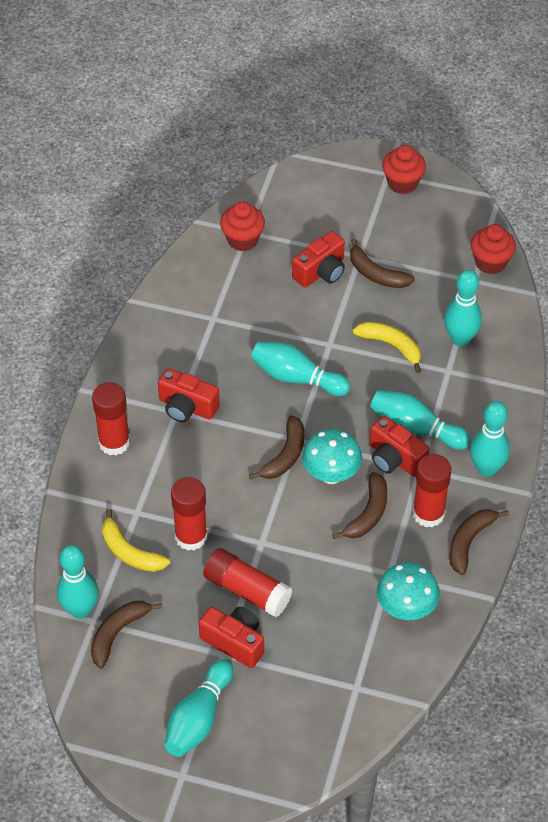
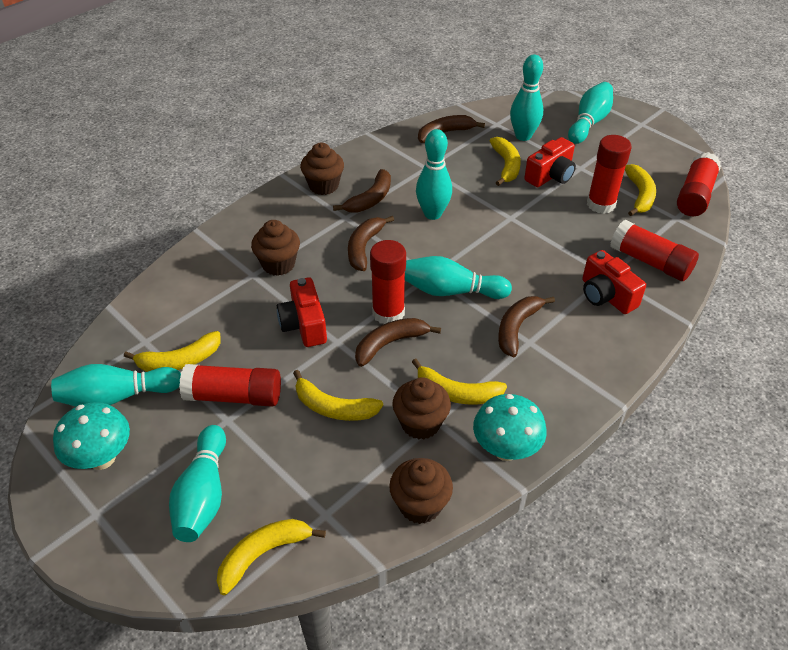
brown cupcake: 0 -> 4
red camera: 4 -> 3
red cupcake: 3 -> 0
red glue stick: 4 -> 5
yellow banana: 2 -> 6

